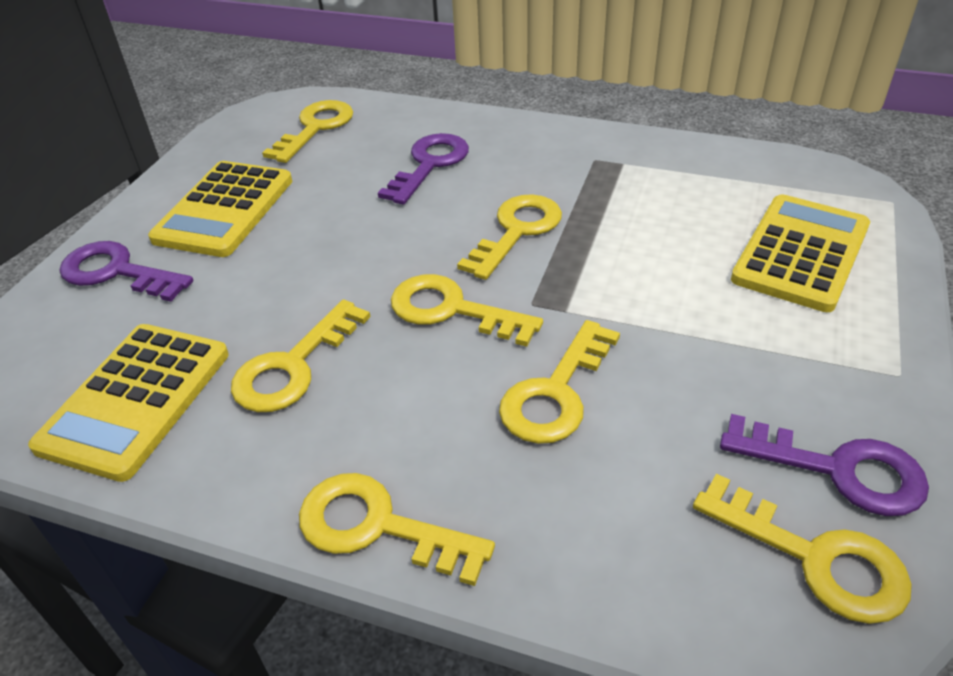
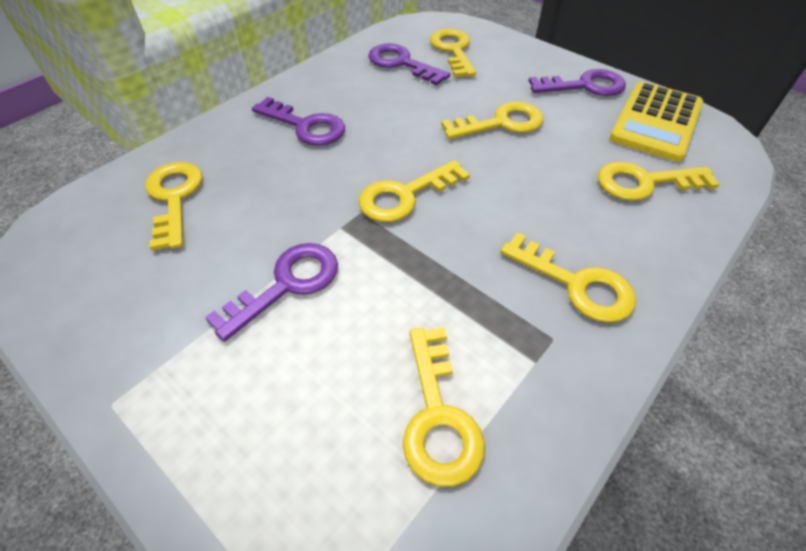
purple key: 3 -> 4
yellow calculator: 3 -> 1

